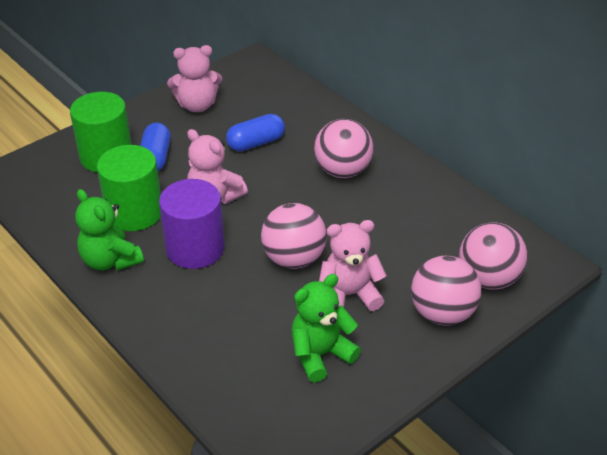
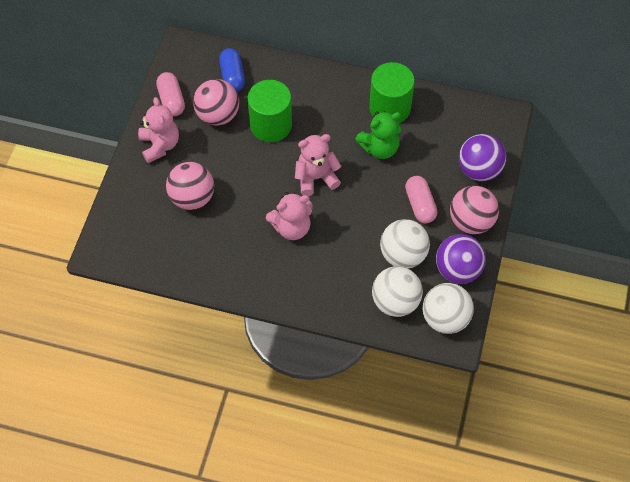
blue capsule: 2 -> 1
green teddy bear: 2 -> 1
pink ball: 4 -> 3
pink capsule: 0 -> 2
purple ball: 0 -> 2
purple cylinder: 1 -> 0
white ball: 0 -> 3

